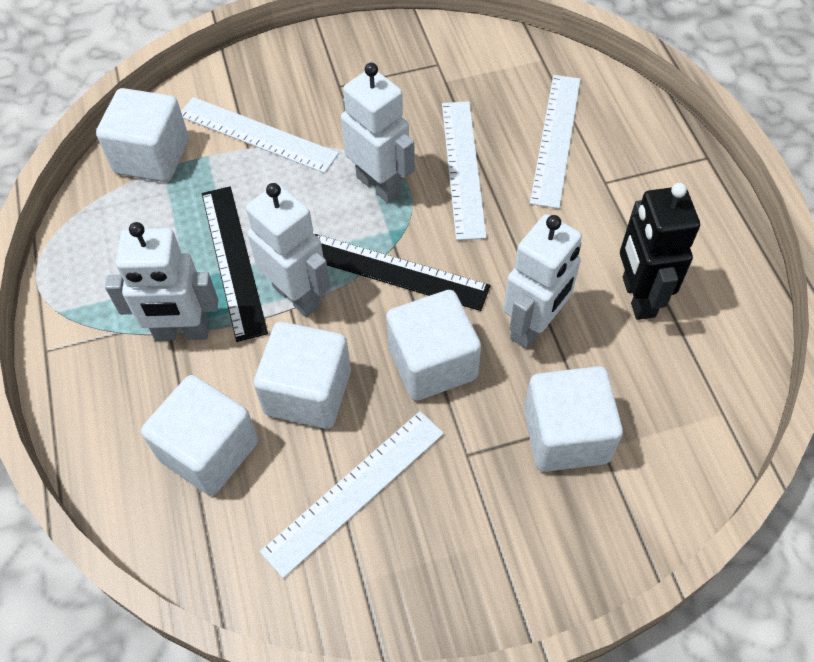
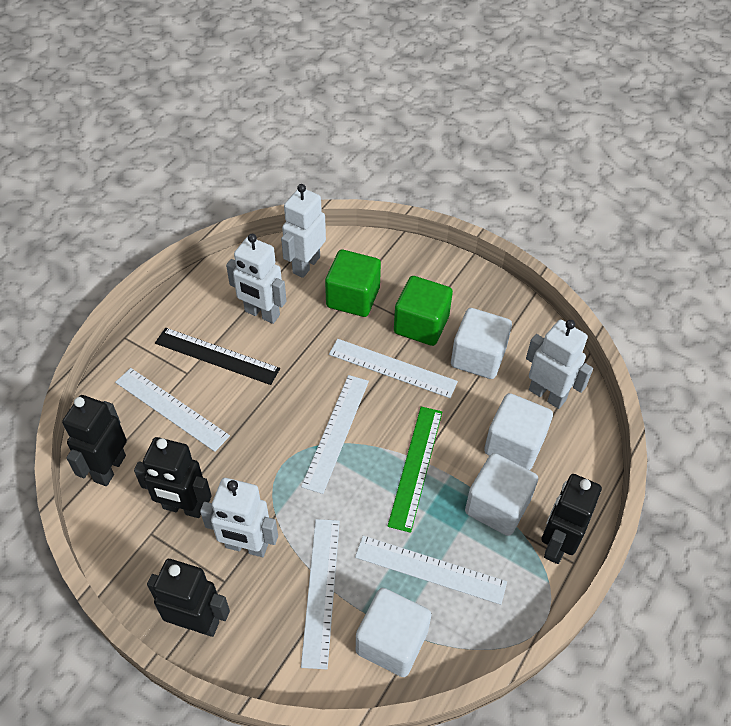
black robot: 1 -> 4
black ruler: 2 -> 1
green cube: 0 -> 2
green ruler: 0 -> 1
white cube: 5 -> 4
white ruler: 4 -> 5

